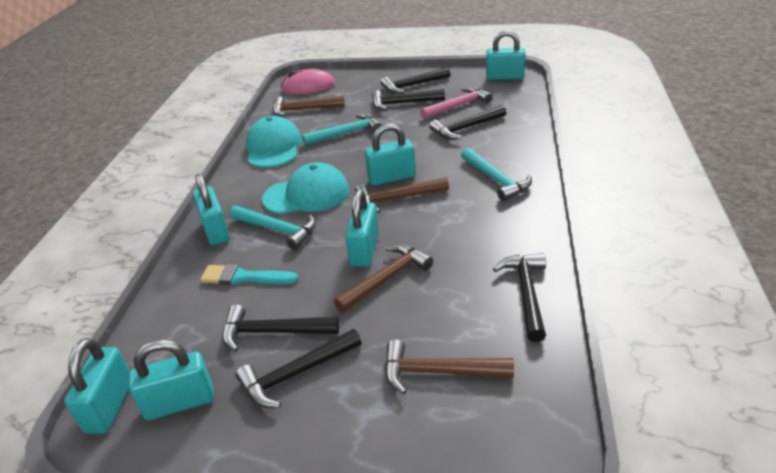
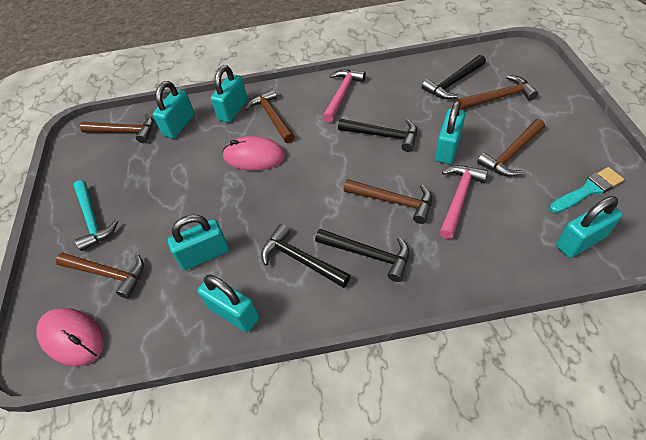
black hammer: 6 -> 4
brown hammer: 4 -> 6
pink hammer: 1 -> 2
pink mouse: 1 -> 2
turquoise cap: 2 -> 0
turquoise hammer: 3 -> 1

